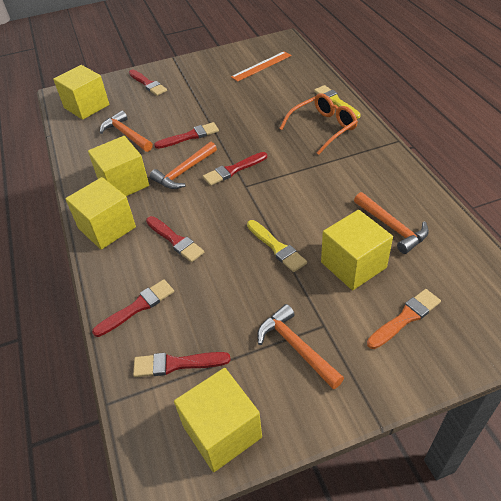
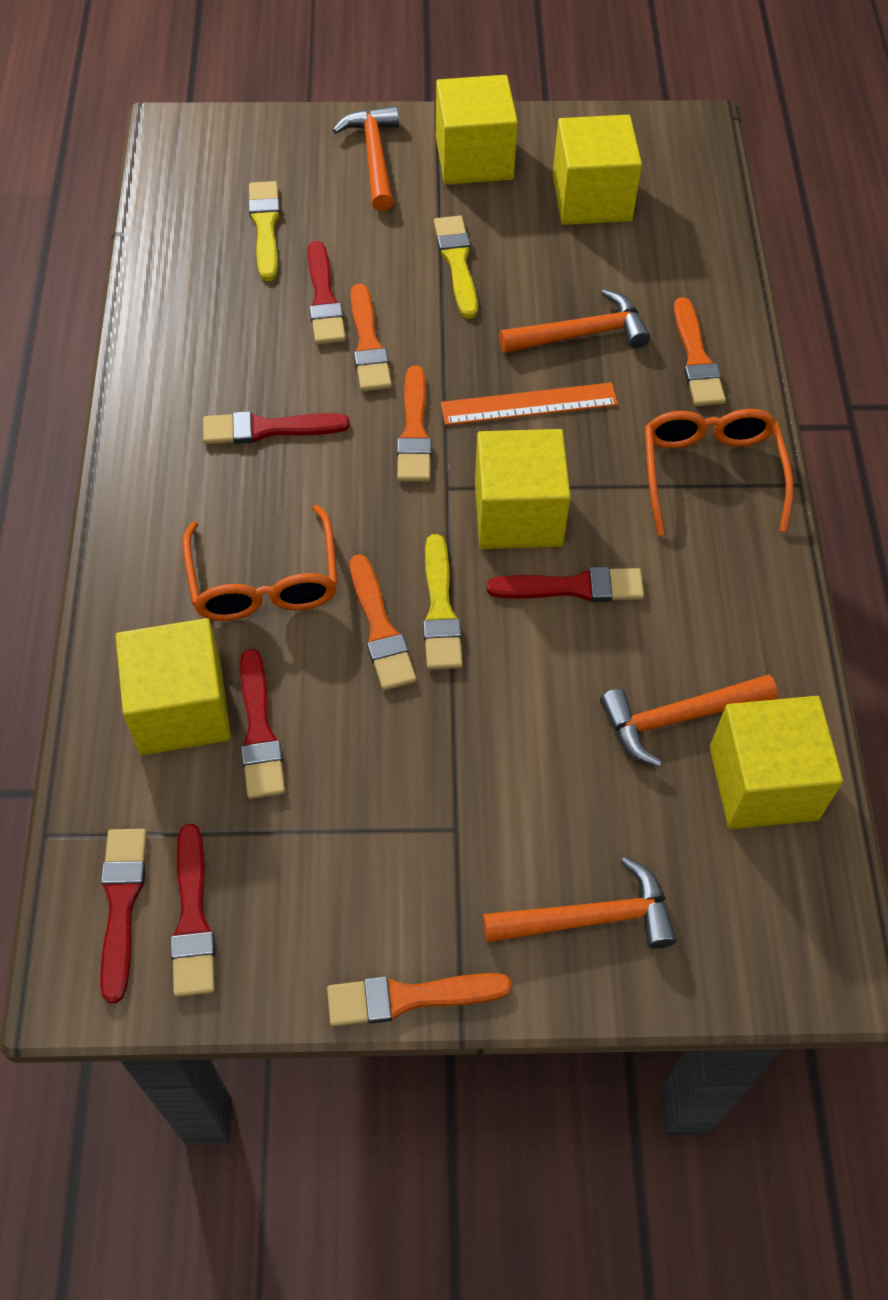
orange brush: 1 -> 5
orange glasses: 1 -> 2
yellow brush: 2 -> 3

